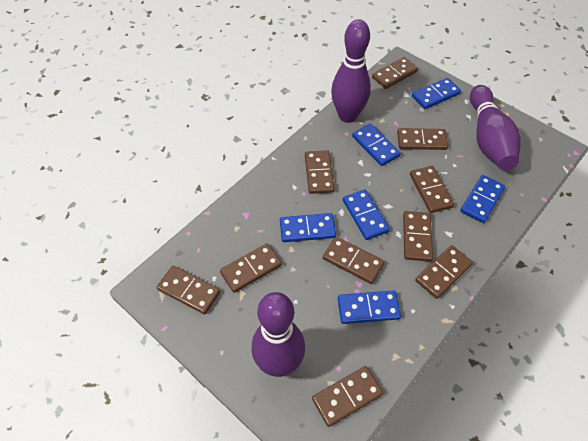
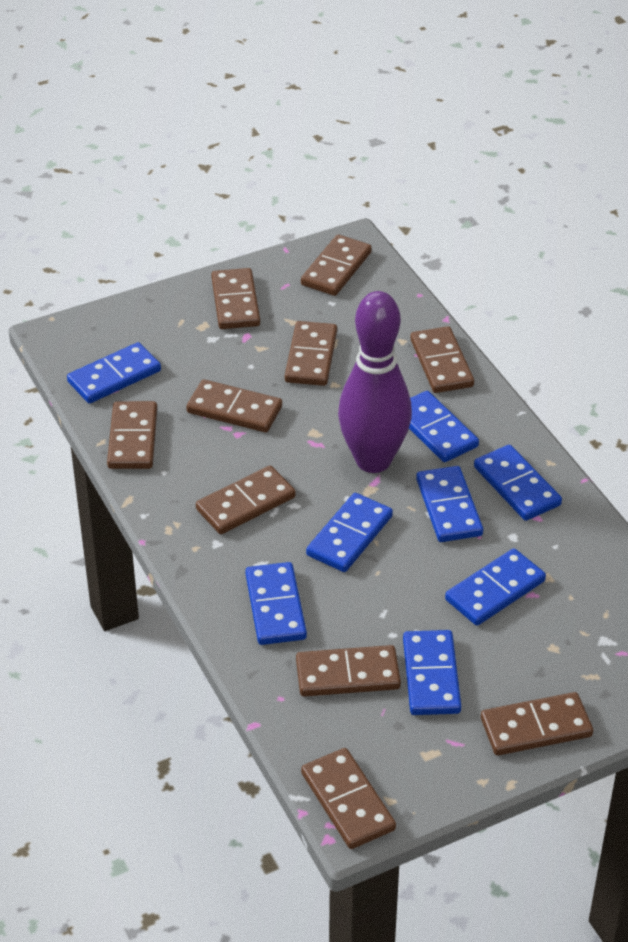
blue domino: 6 -> 8
purple bowling pin: 3 -> 1

